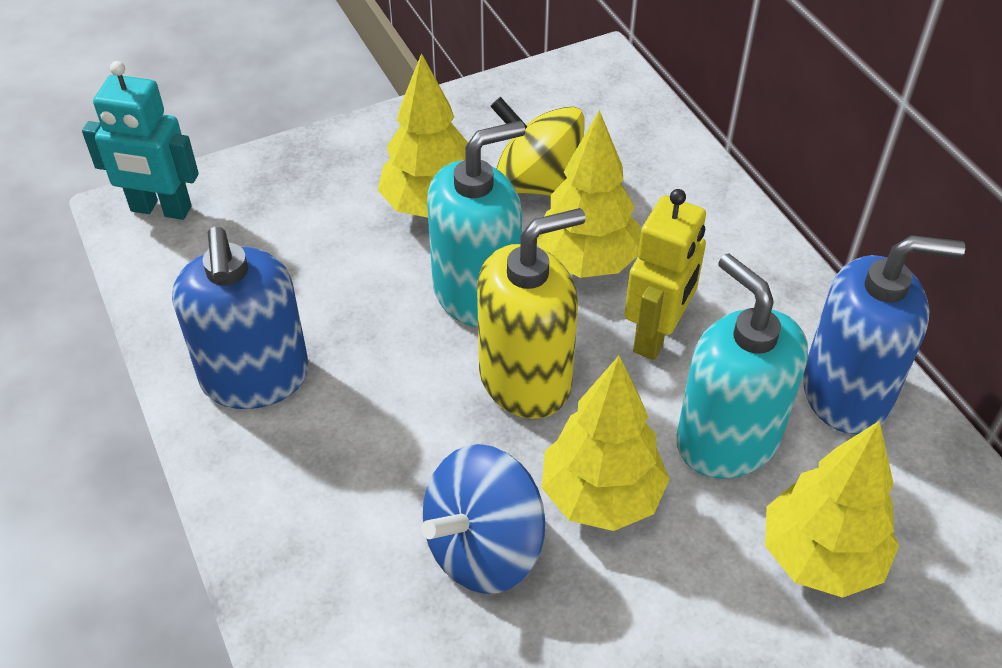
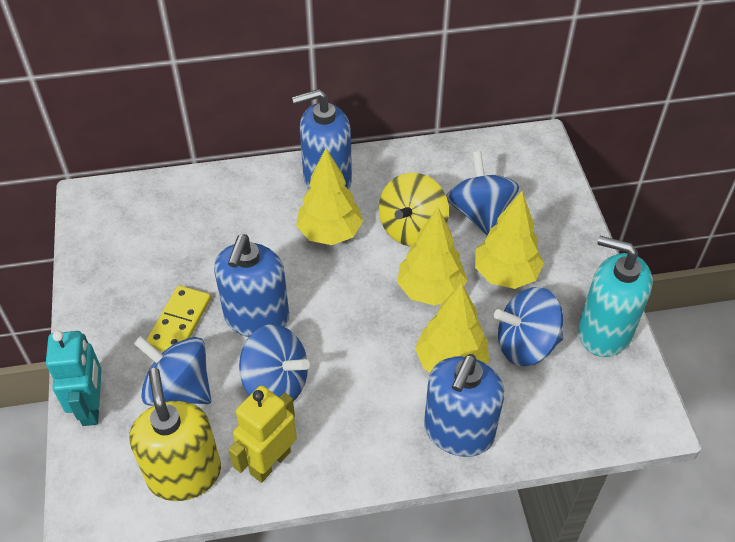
blue soap dispenser: 2 -> 3
blue spinning top: 1 -> 4
turquoise soap dispenser: 2 -> 1
yellow domino: 0 -> 1

